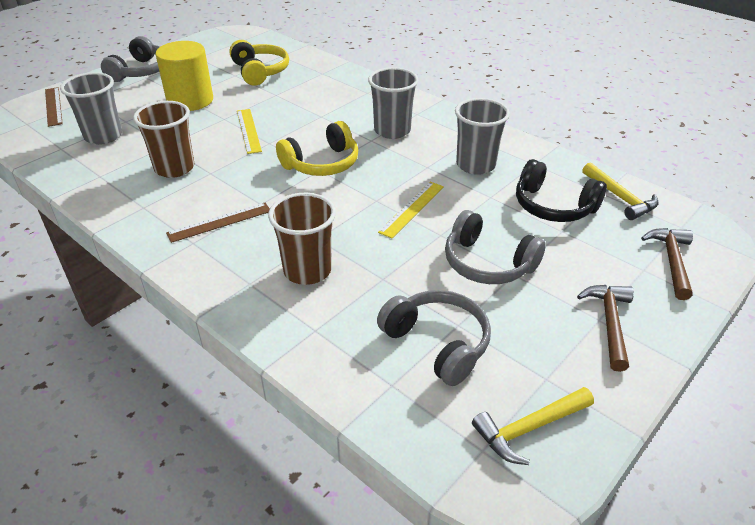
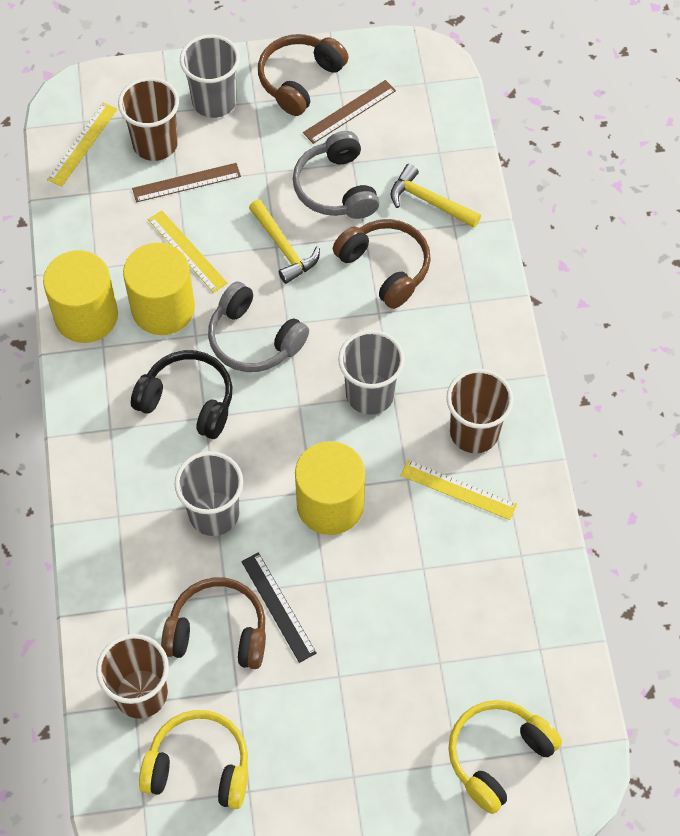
black ruler: 0 -> 1
brown cup: 2 -> 3
brown hammer: 2 -> 0
brown headphones: 0 -> 3
grey headphones: 3 -> 2
yellow cylinder: 1 -> 3
yellow ruler: 2 -> 3

